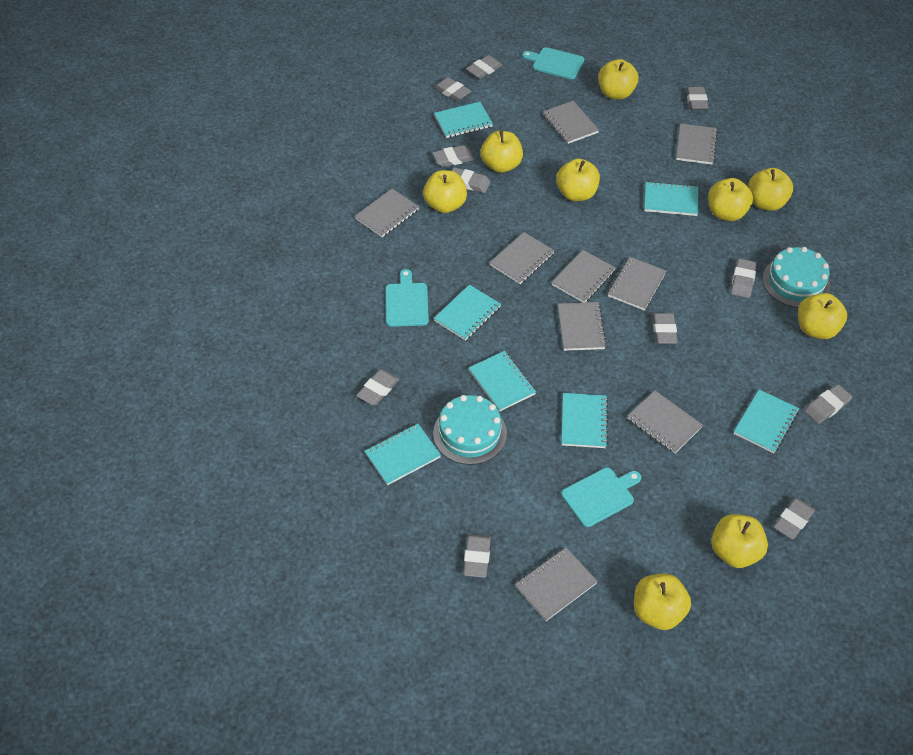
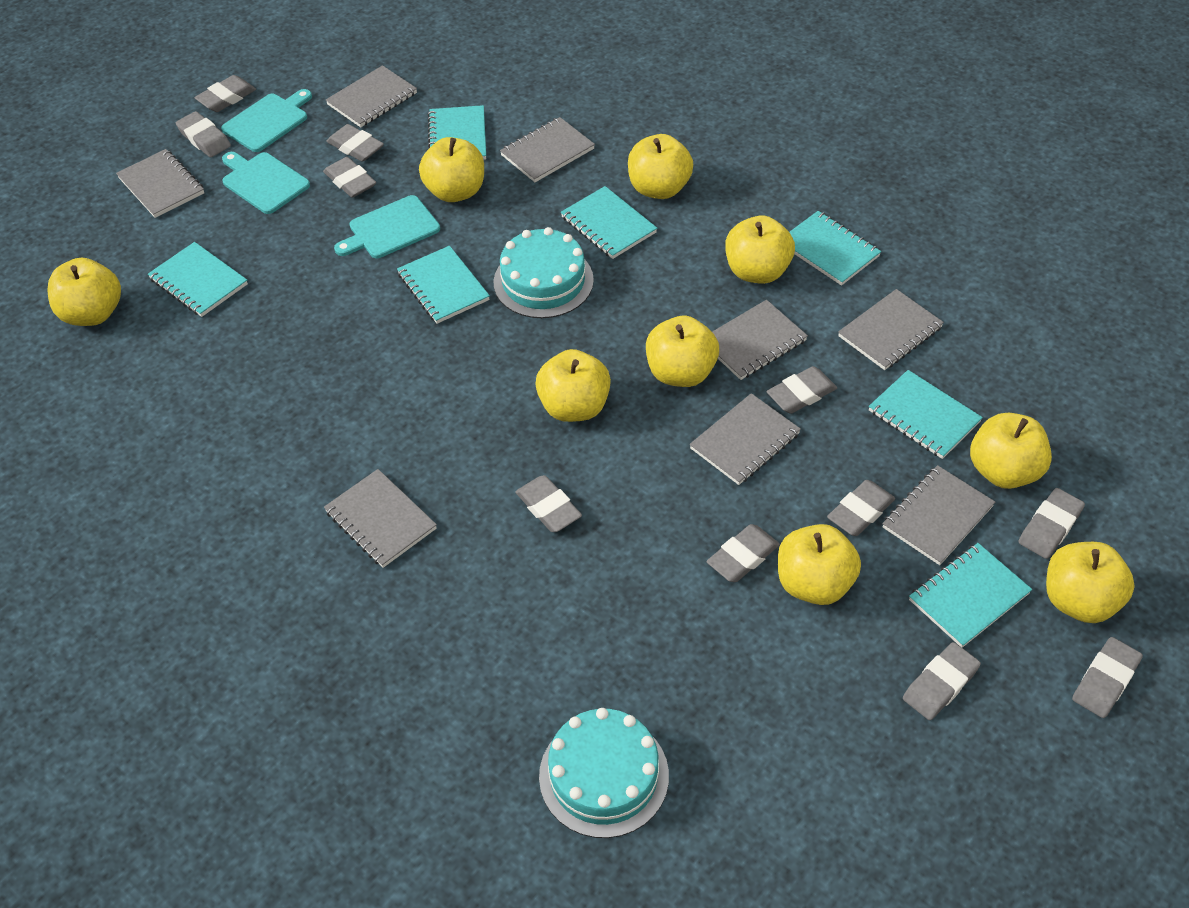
grey notebook: 9 -> 8

